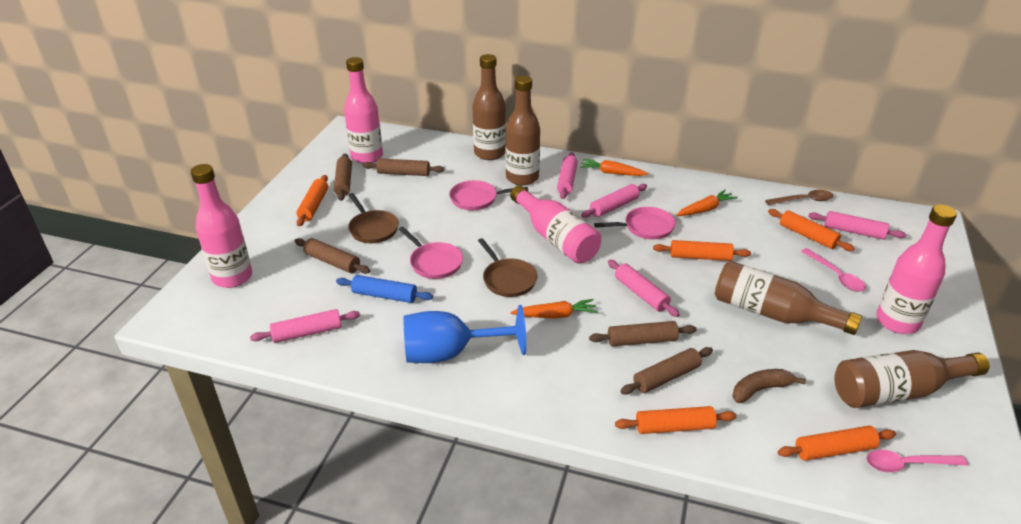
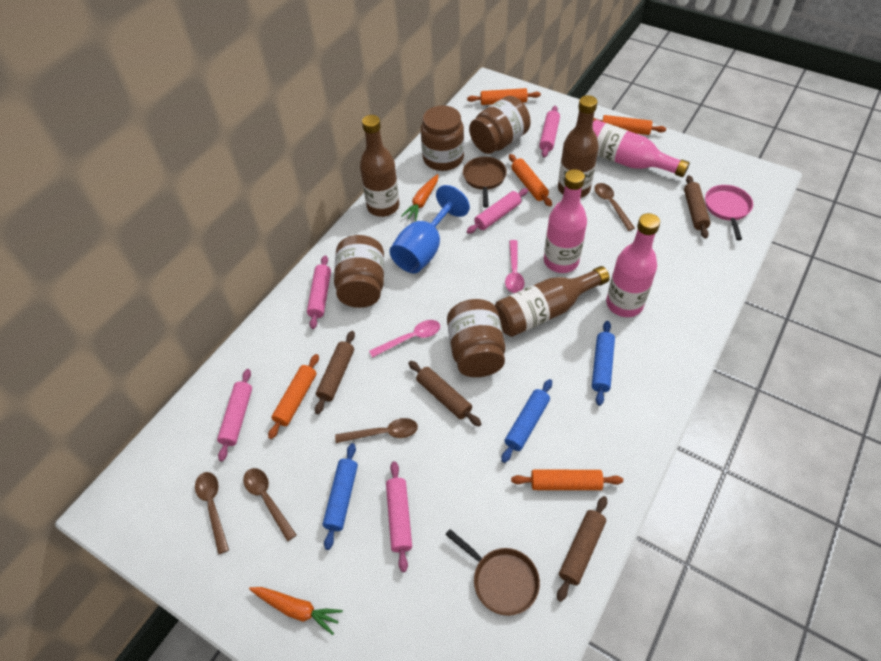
blue rolling pin: 1 -> 3
brown banana: 1 -> 0
brown bottle: 4 -> 3
brown jar: 0 -> 4
brown rolling pin: 5 -> 4
brown spoon: 1 -> 4
orange carrot: 3 -> 2
pink bottle: 4 -> 3
pink pan: 3 -> 1

